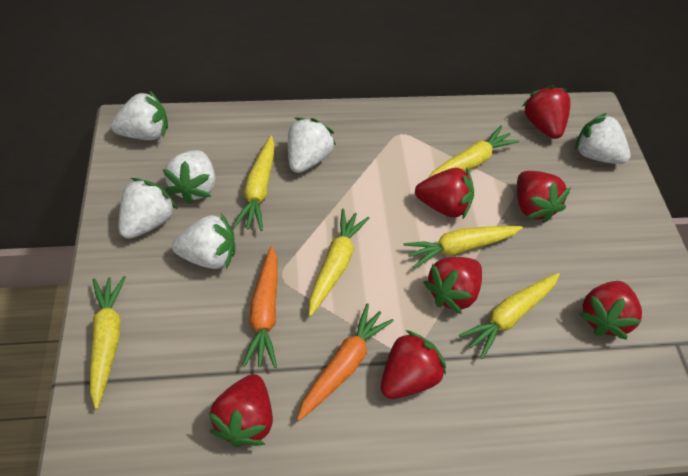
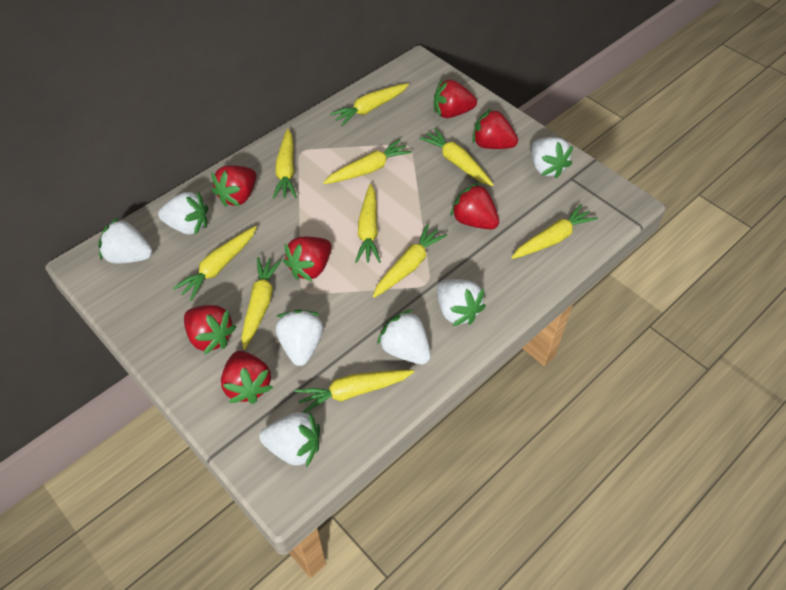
orange carrot: 2 -> 0
white strawberry: 6 -> 7
yellow carrot: 6 -> 10

